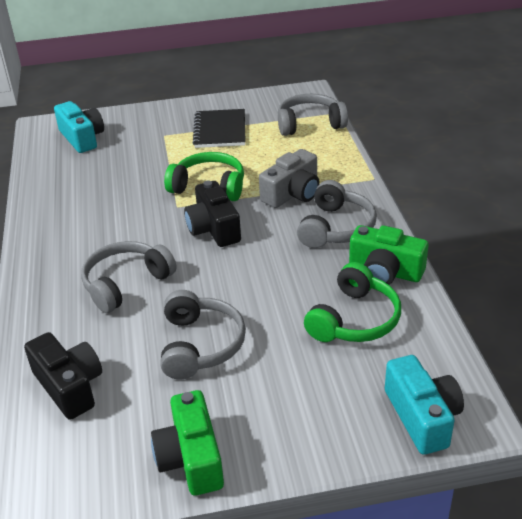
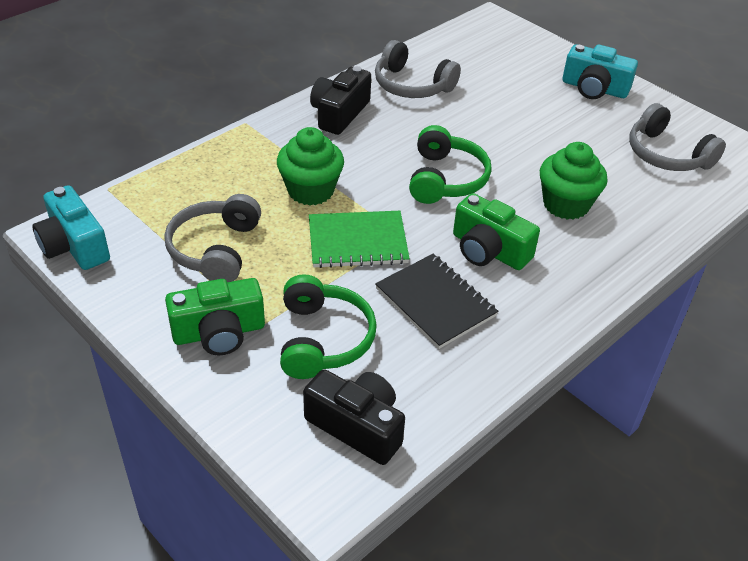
green cupcake: 0 -> 2
green notebook: 0 -> 1
grey camera: 1 -> 0
grey headphones: 4 -> 3

